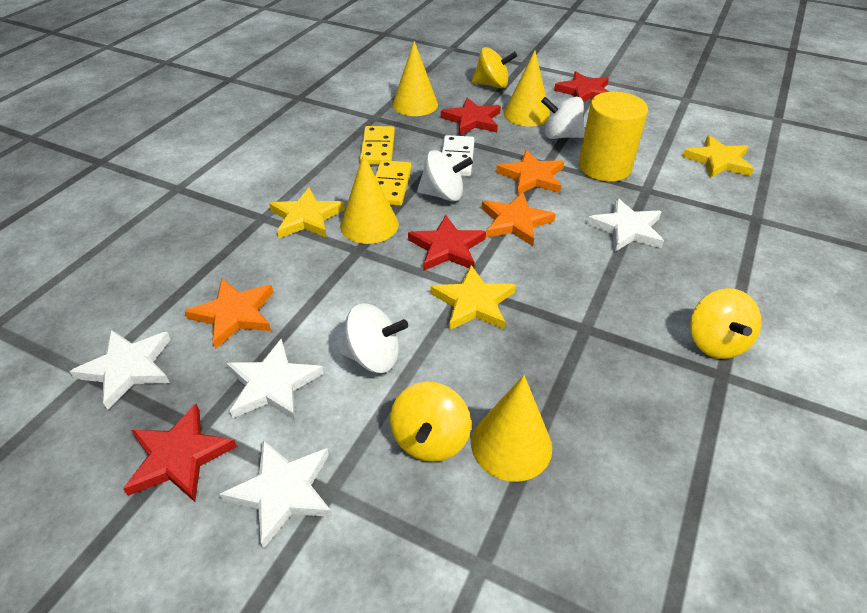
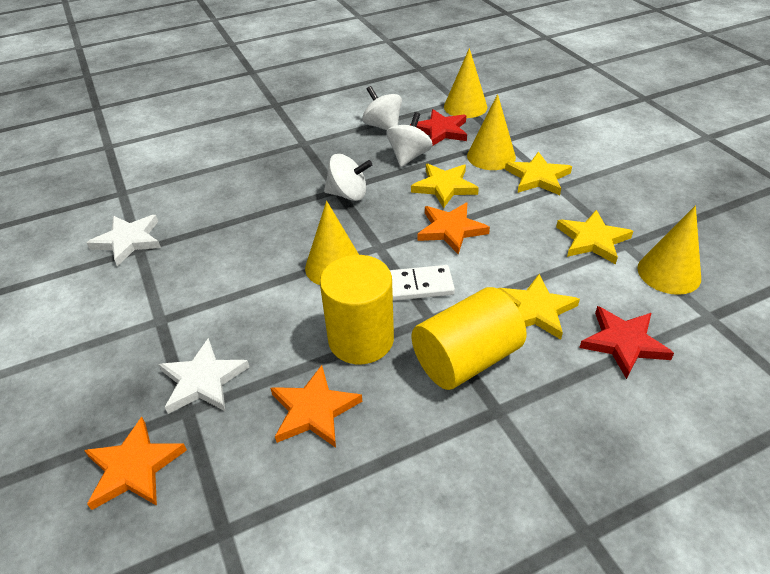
red star: 4 -> 2
white star: 4 -> 2
yellow cylinder: 1 -> 2
yellow domino: 2 -> 0
yellow spinning top: 3 -> 0
yellow star: 3 -> 4

